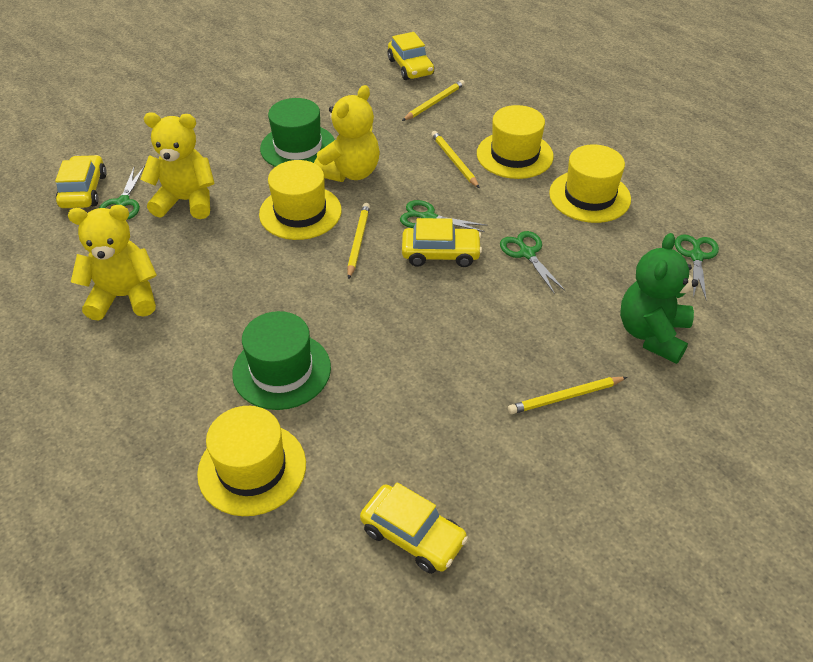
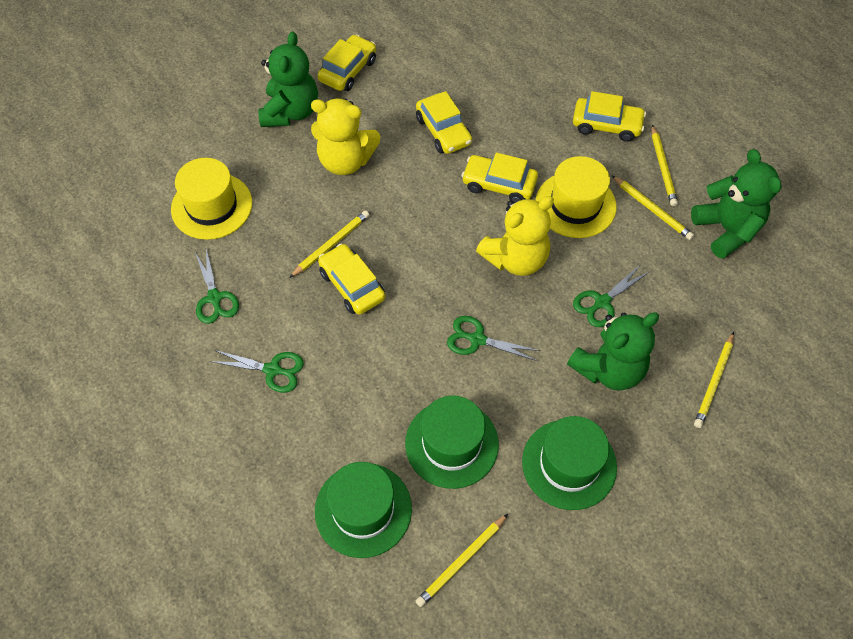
green hat: 2 -> 3
green teddy bear: 1 -> 3
yellow car: 4 -> 5
yellow hat: 4 -> 2
yellow pencil: 4 -> 5
yellow teddy bear: 3 -> 2

